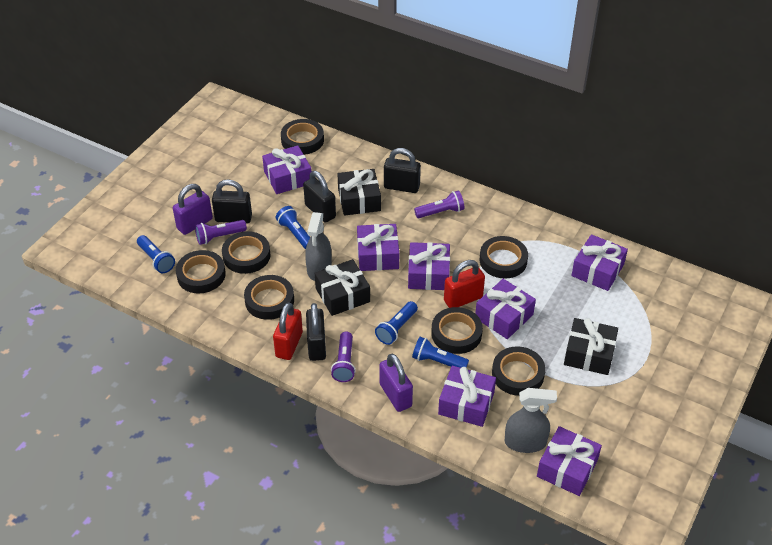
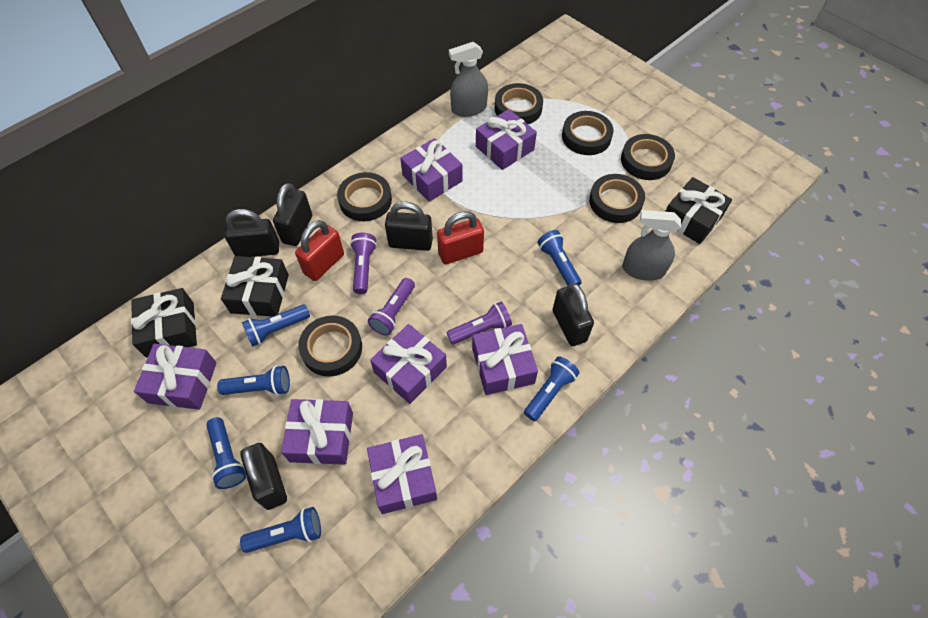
black padlock: 4 -> 5
black tape: 7 -> 6
blue flashlight: 4 -> 6
purple padlock: 2 -> 0

